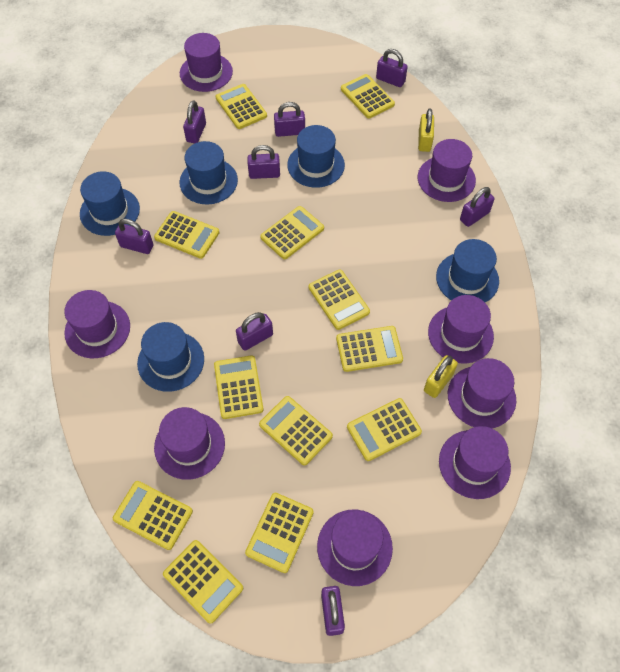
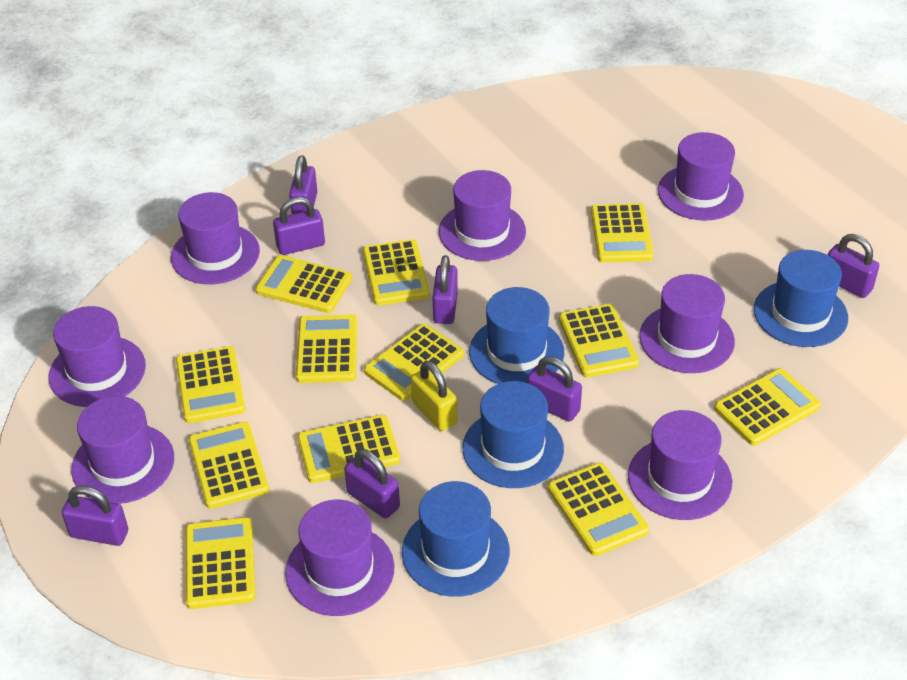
blue hat: 5 -> 4
purple padlock: 8 -> 7
yellow padlock: 2 -> 1

